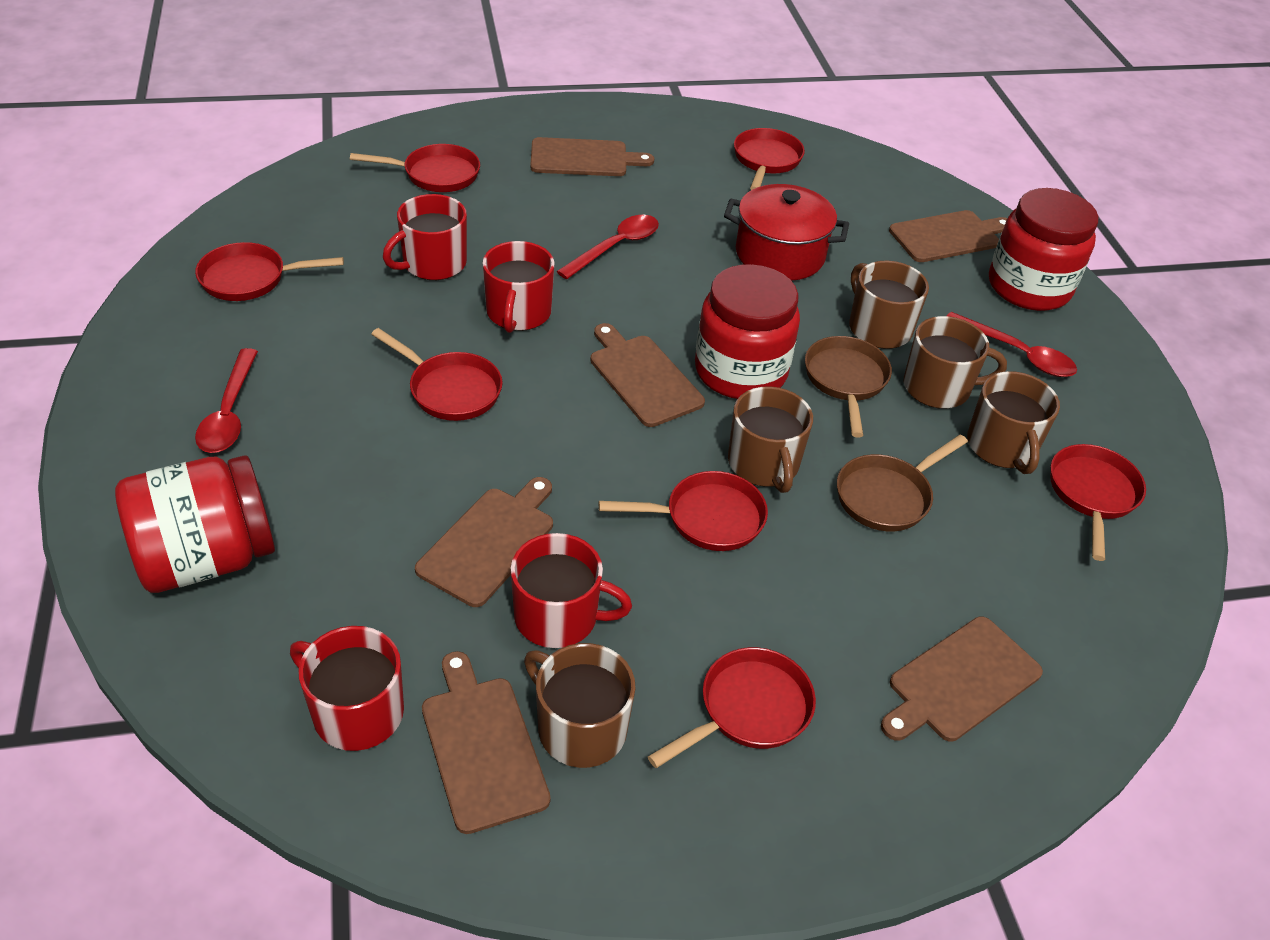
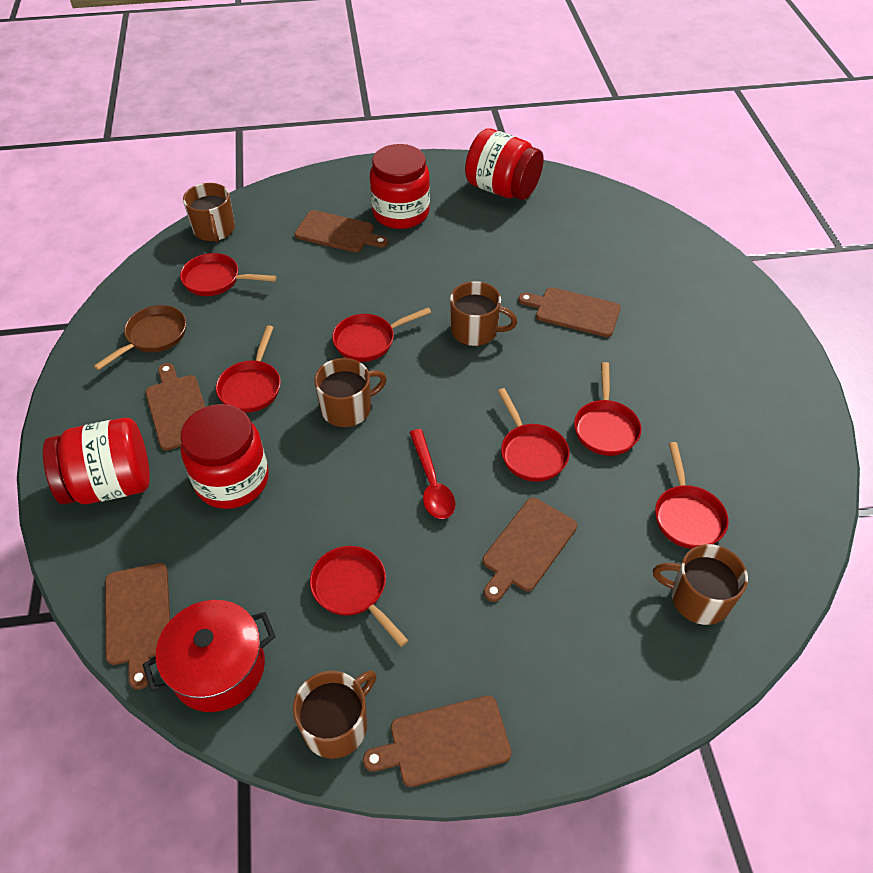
brown pan: 2 -> 1
red jar: 3 -> 4
red mug: 4 -> 0
red spoon: 3 -> 1

